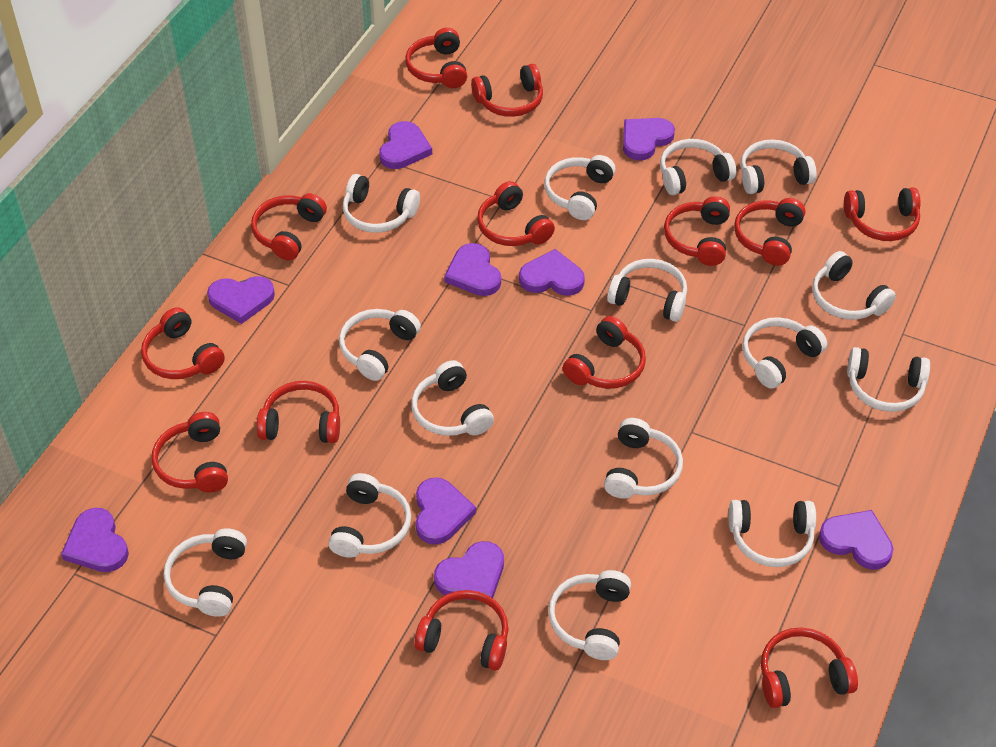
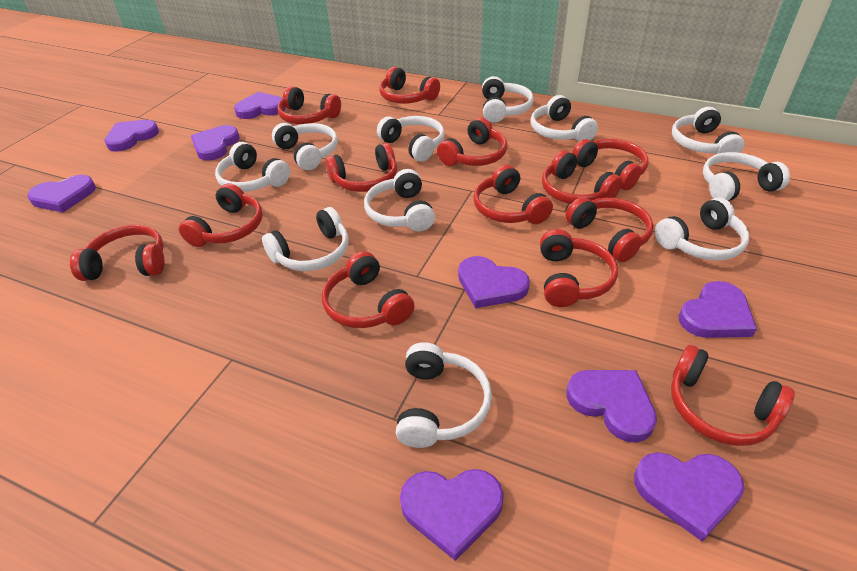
white headphones: 15 -> 11

